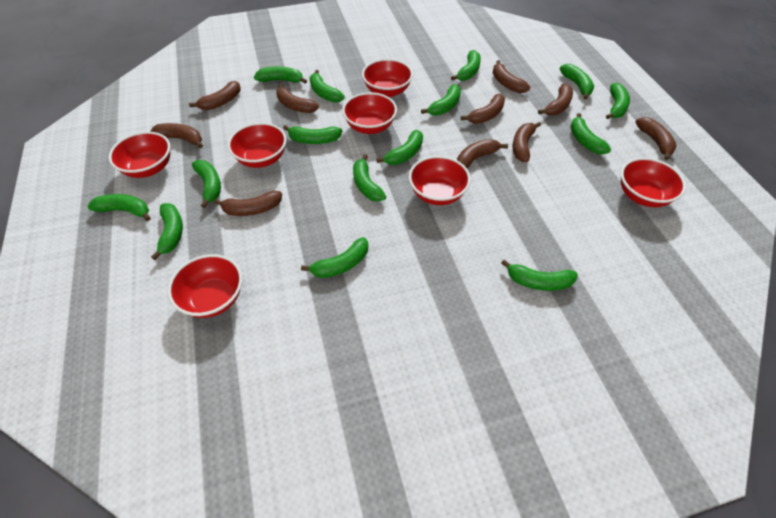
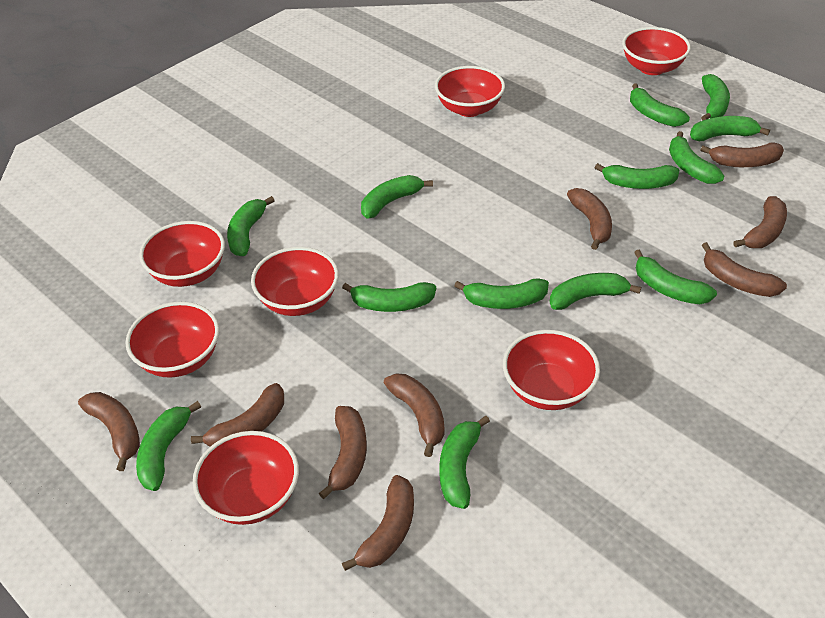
brown banana: 10 -> 9
green banana: 15 -> 13

